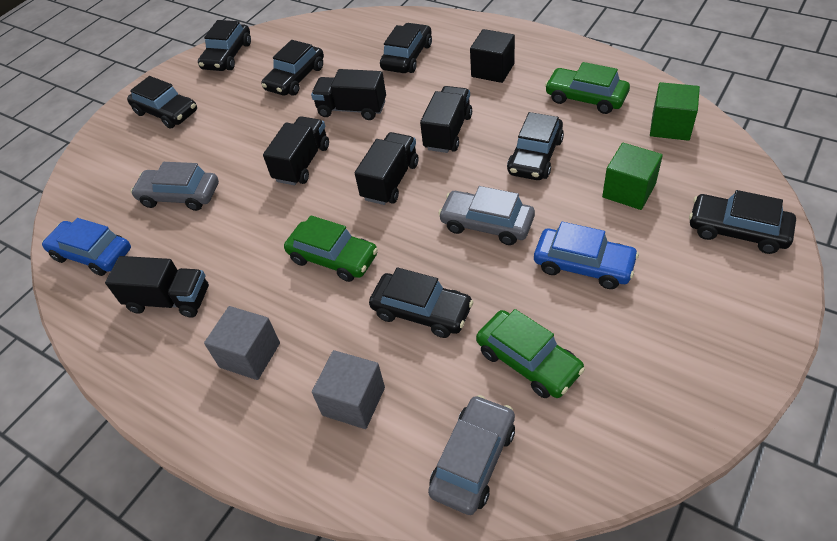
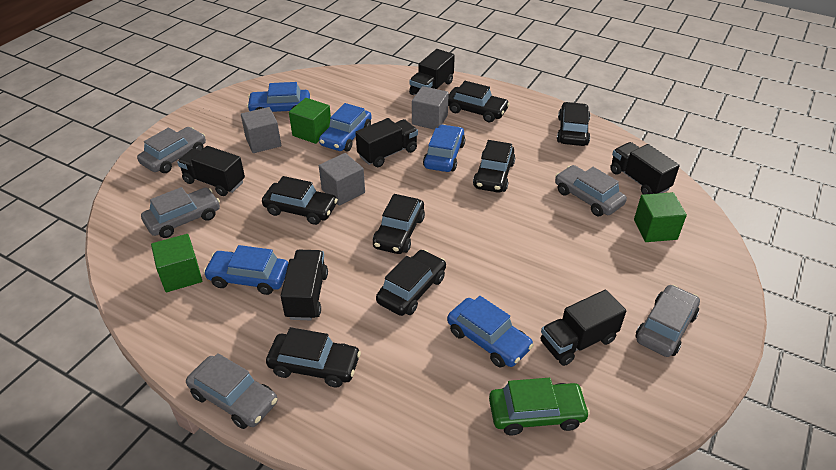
black cube: 1 -> 0
black truck: 5 -> 6
blue car: 2 -> 5
green car: 3 -> 1
green cube: 2 -> 3
grey car: 3 -> 5
grey cube: 2 -> 3

